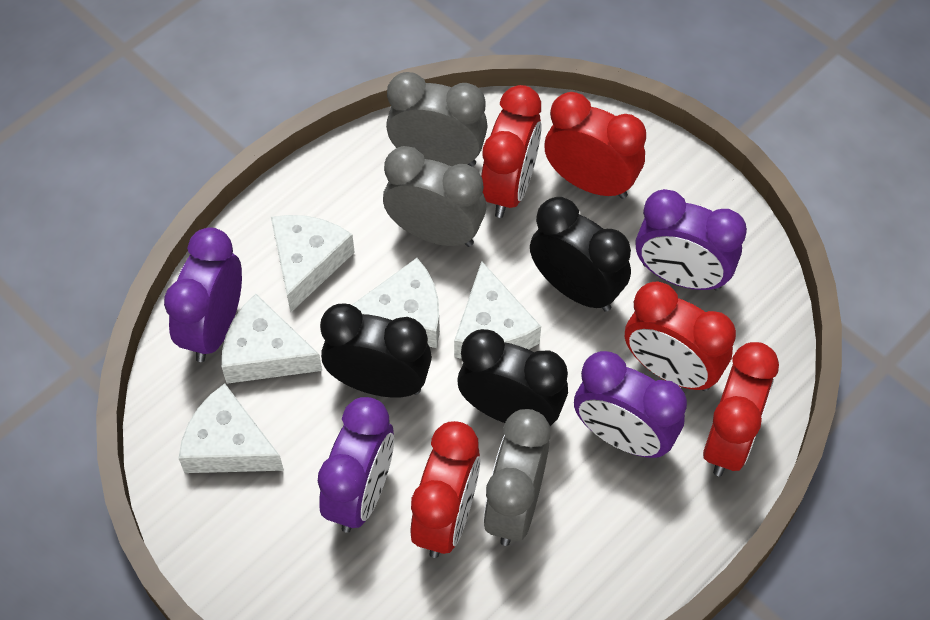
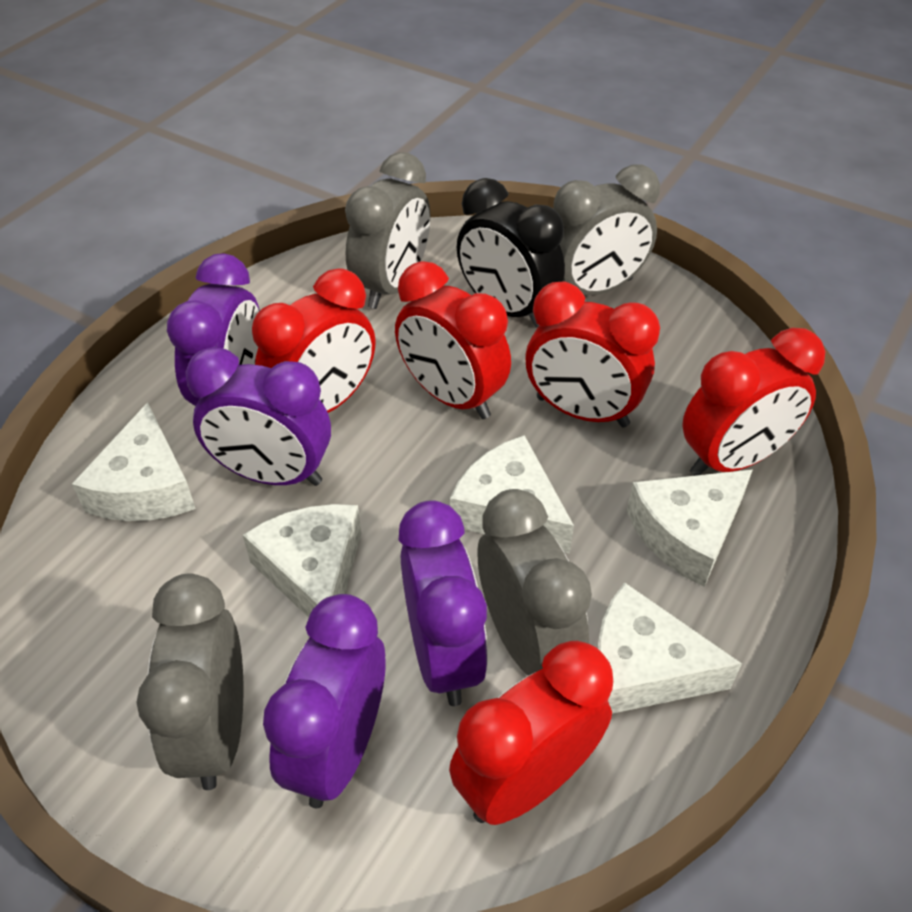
black clock: 3 -> 1
grey clock: 3 -> 4

